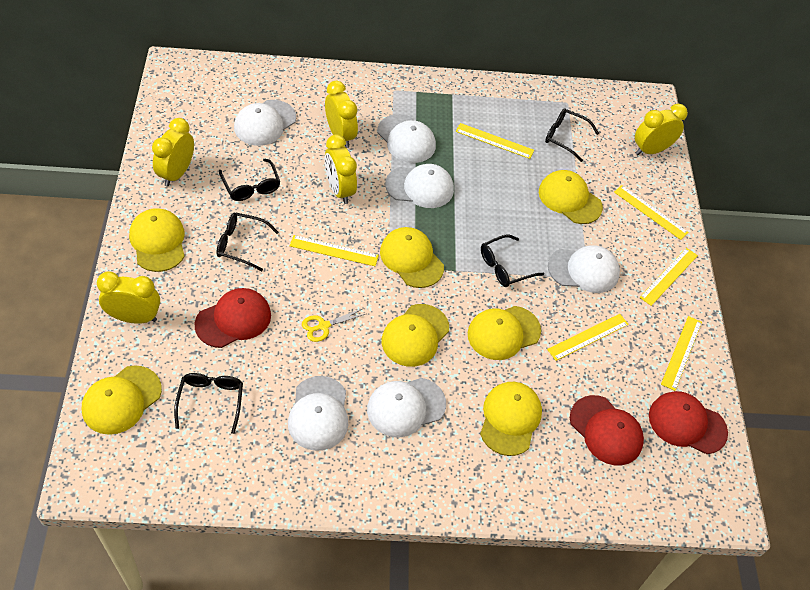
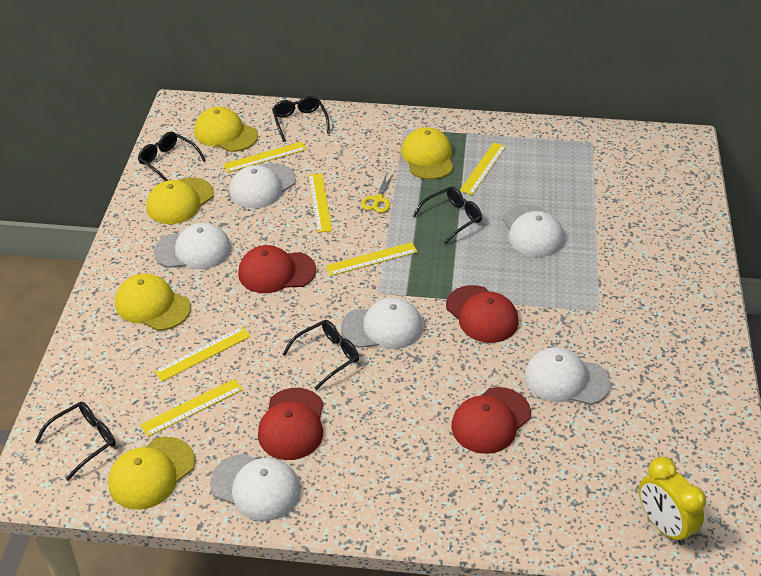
red cap: 3 -> 4
yellow cap: 7 -> 5
yellow clock: 5 -> 1

